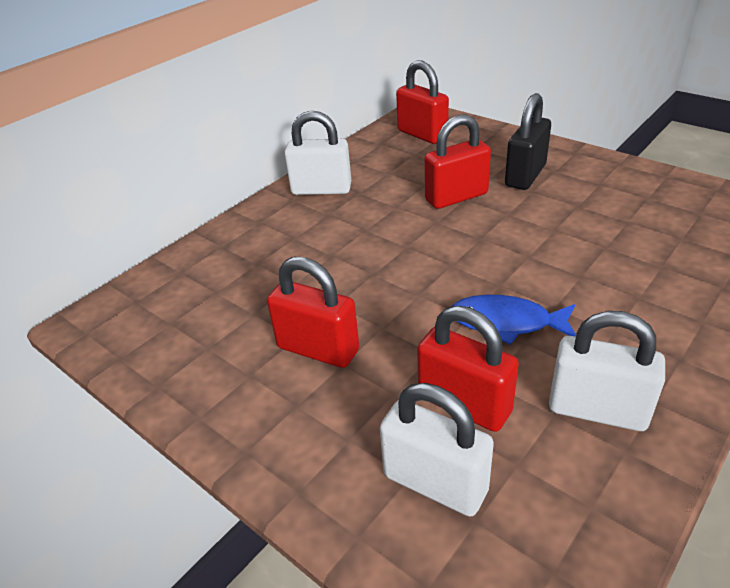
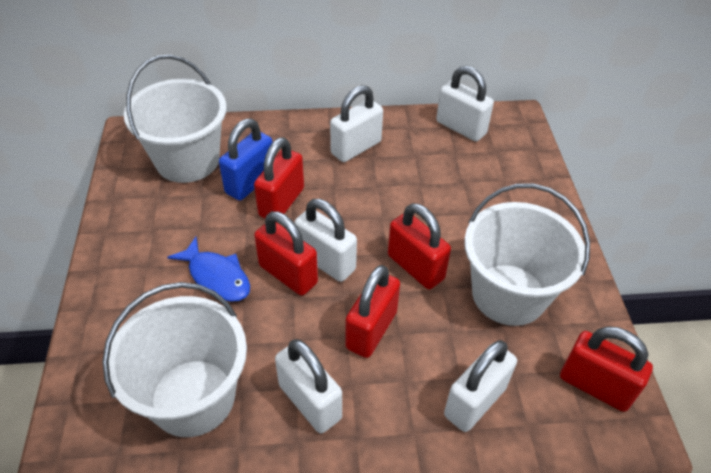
black padlock: 1 -> 0
blue padlock: 0 -> 1
red padlock: 4 -> 5
white bucket: 0 -> 3
white padlock: 3 -> 5

